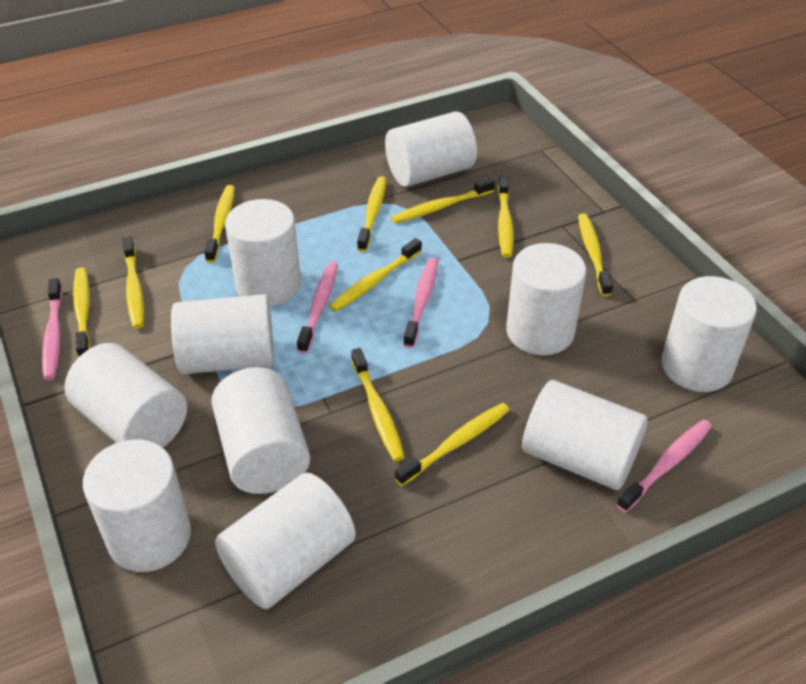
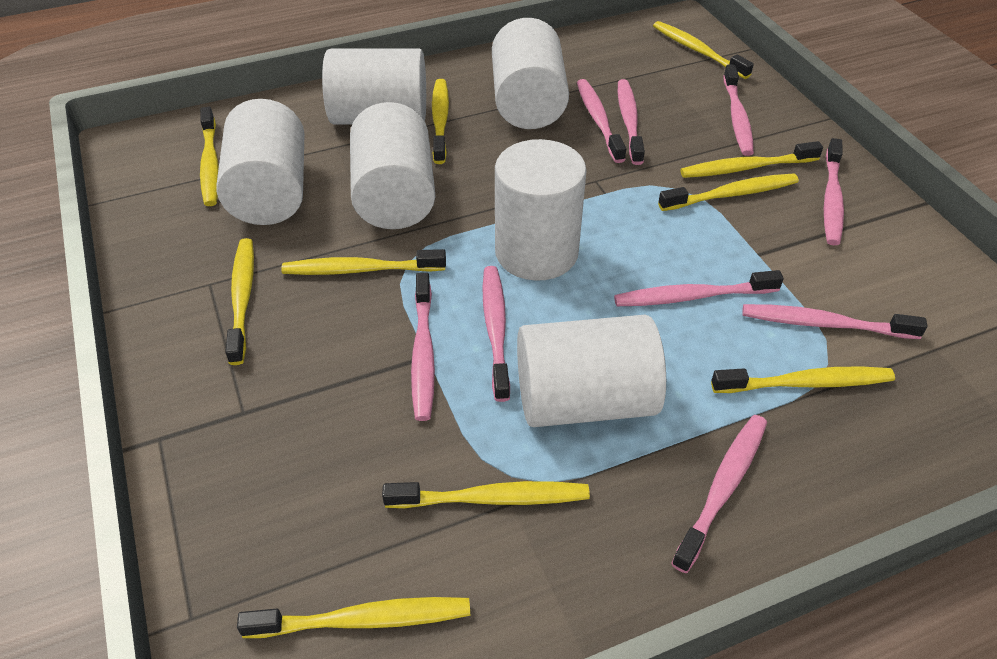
pink toothbrush: 4 -> 9
white cylinder: 10 -> 6

